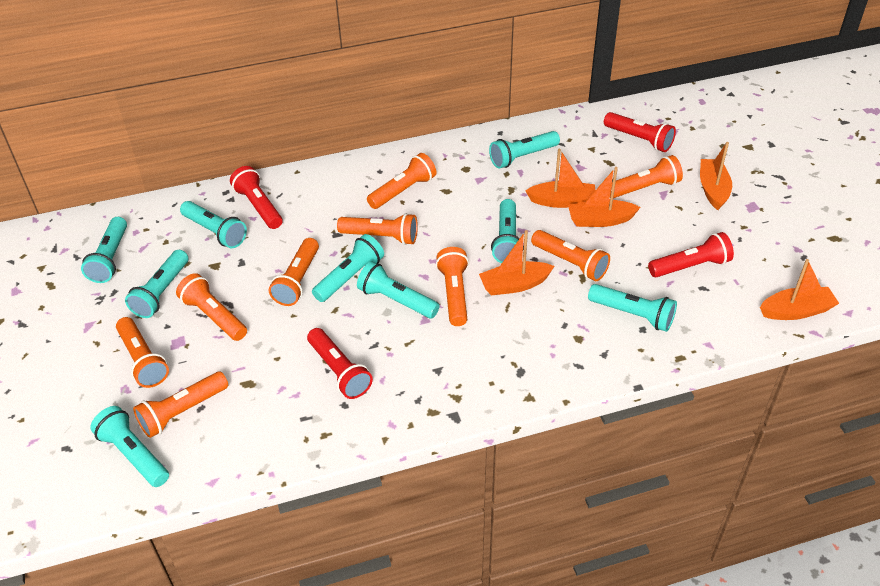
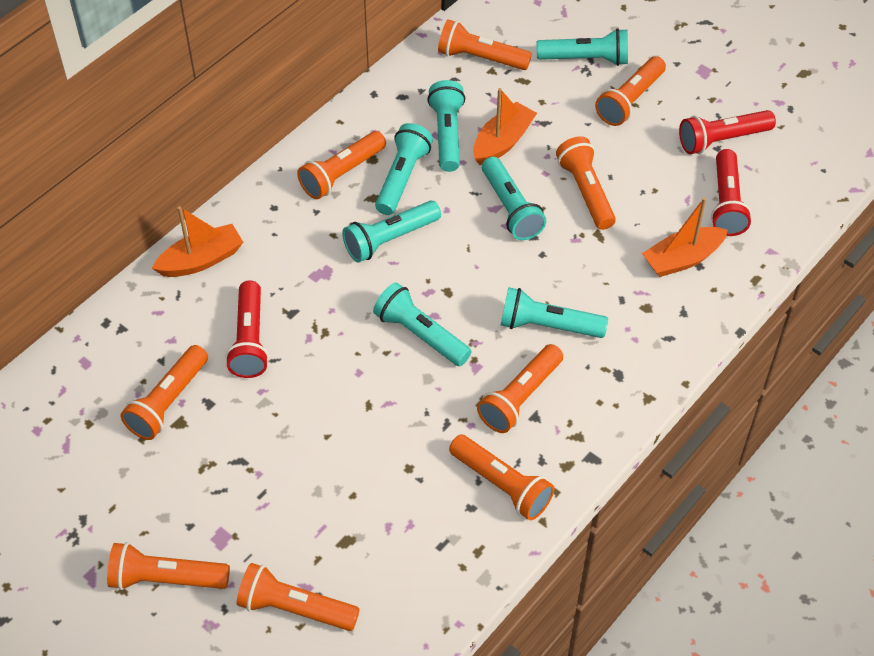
orange boat: 5 -> 3
red flashlight: 4 -> 3
turquoise flashlight: 9 -> 7

